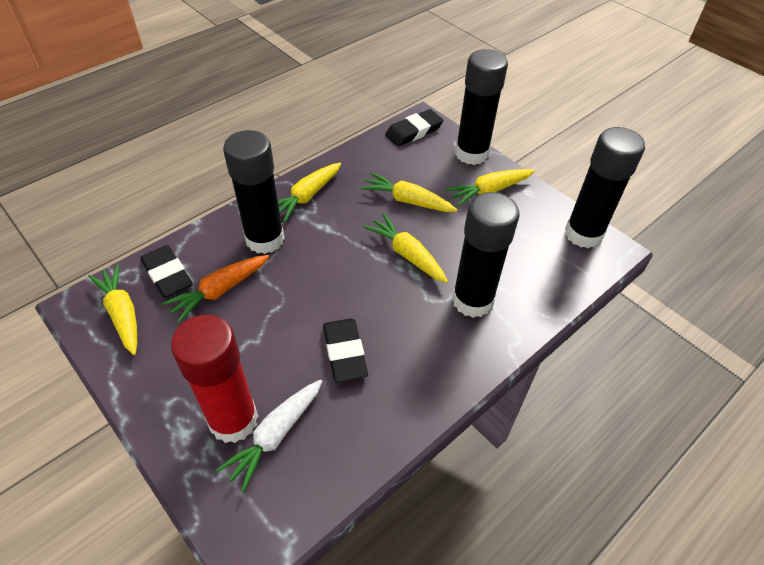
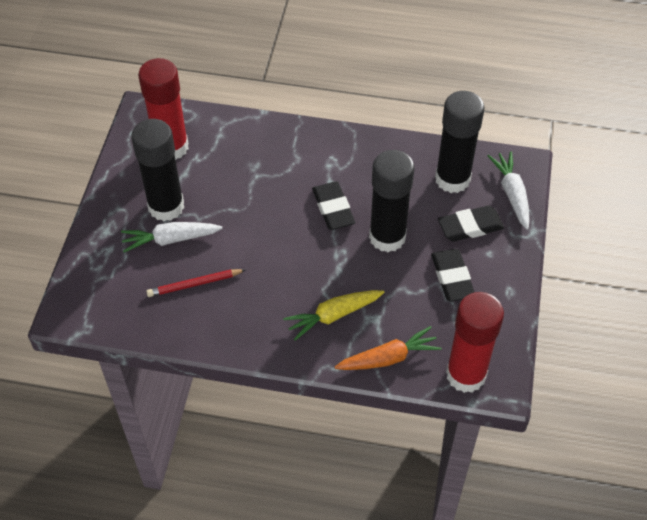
black glue stick: 4 -> 3
red glue stick: 1 -> 2
red pencil: 0 -> 1
white carrot: 1 -> 2
yellow carrot: 5 -> 1

